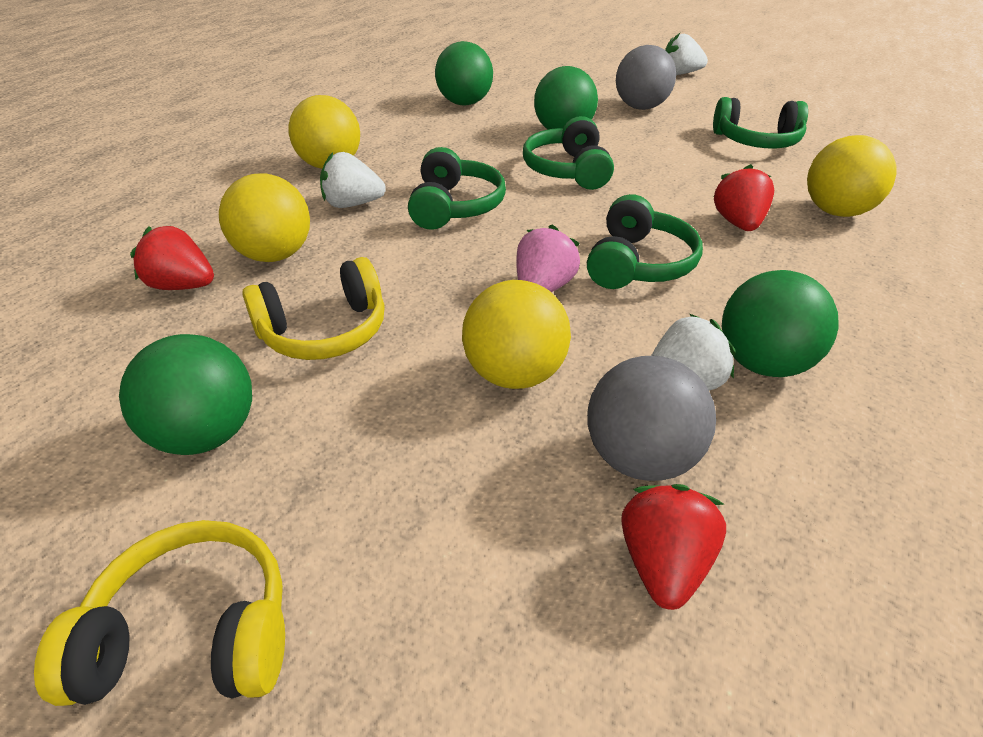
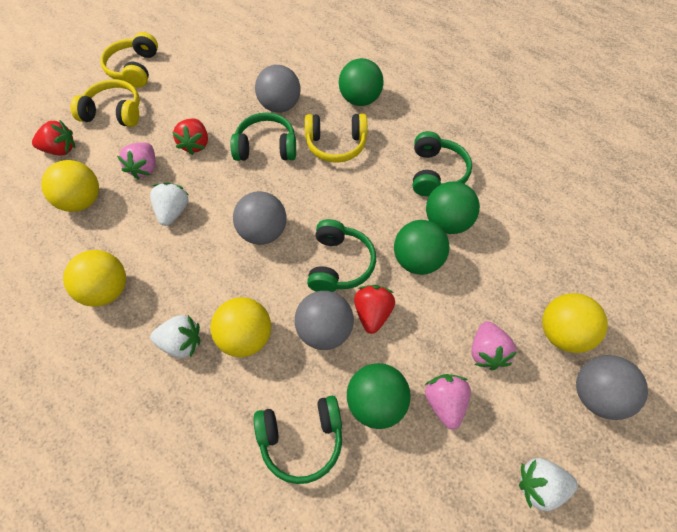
grey ball: 2 -> 4
pink strawberry: 1 -> 3
yellow headphones: 2 -> 3

